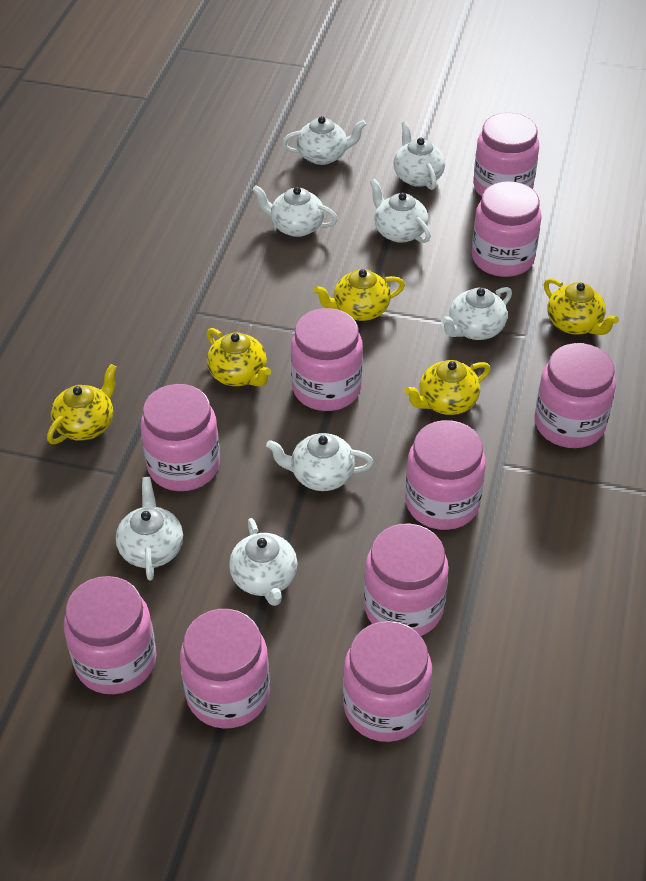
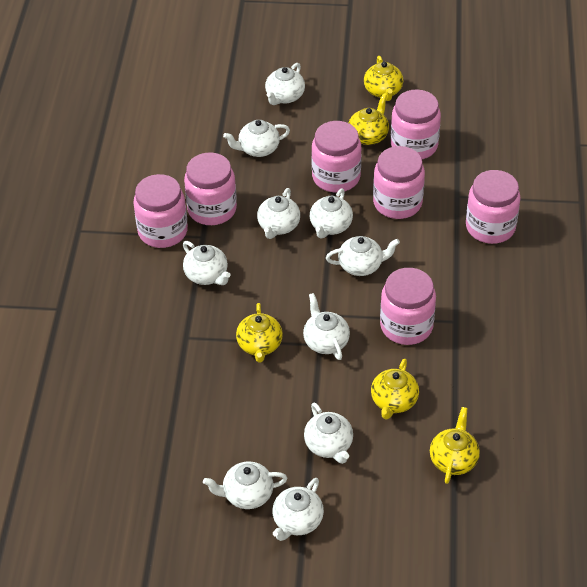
pink jar: 10 -> 7
white teapot: 8 -> 10

